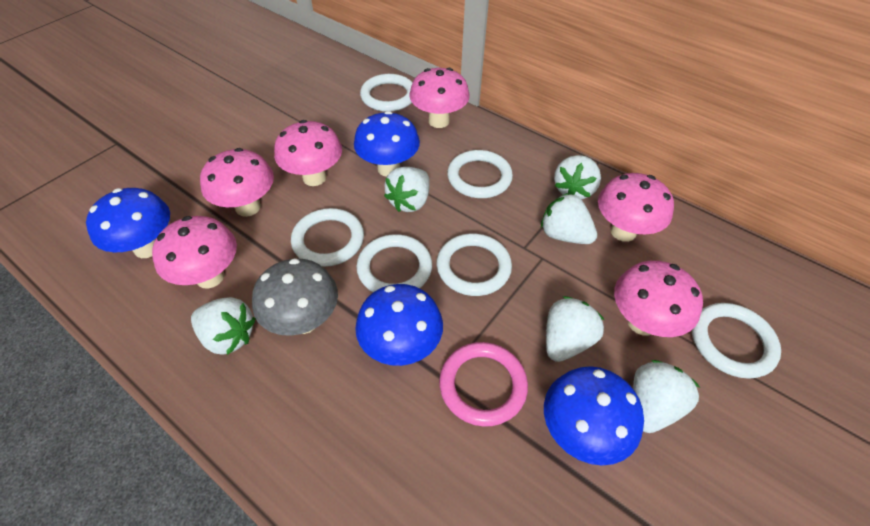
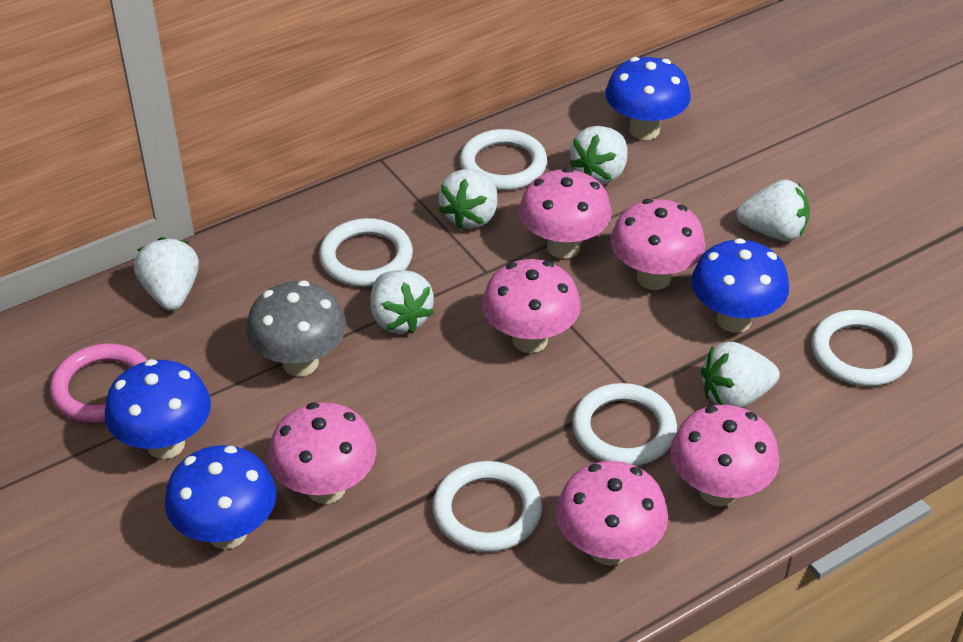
white ring: 6 -> 5

